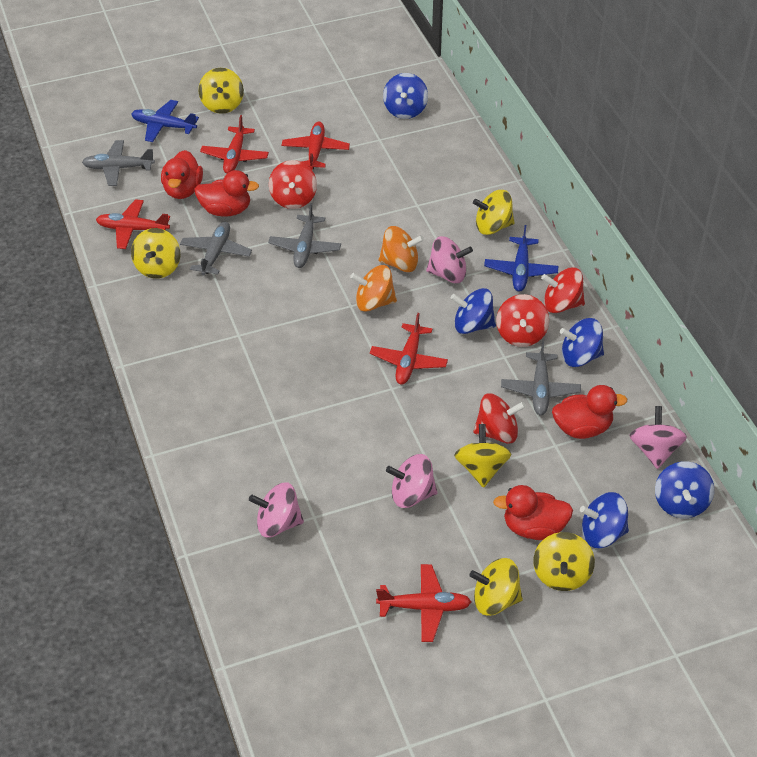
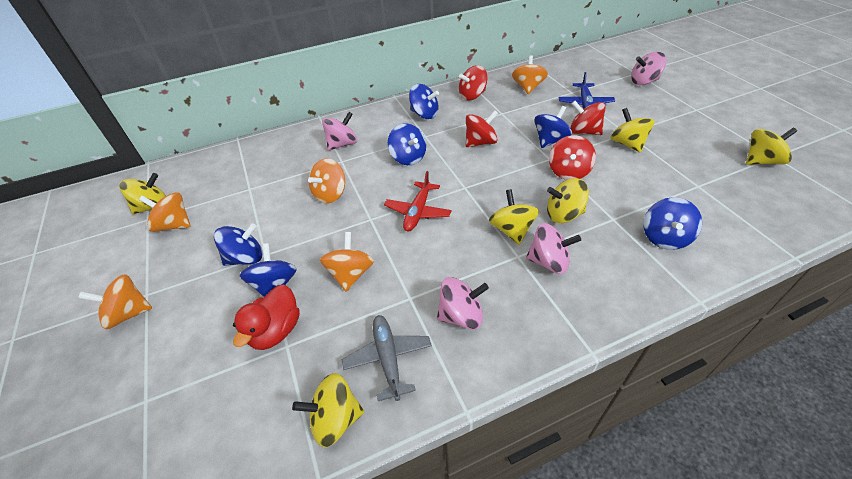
blue plane: 2 -> 1
blue spinning top: 5 -> 6
grey plane: 4 -> 1
orange spinning top: 2 -> 5
red duck: 4 -> 1
red plane: 5 -> 1

